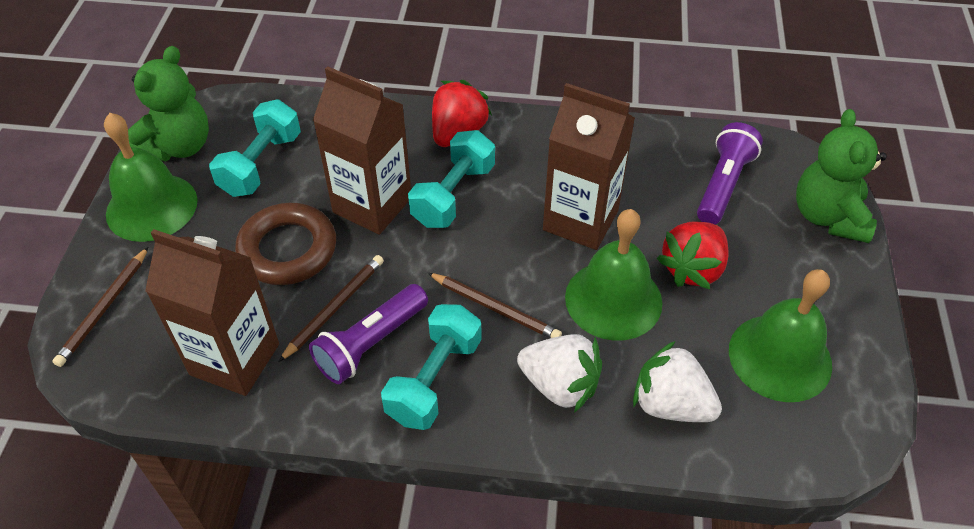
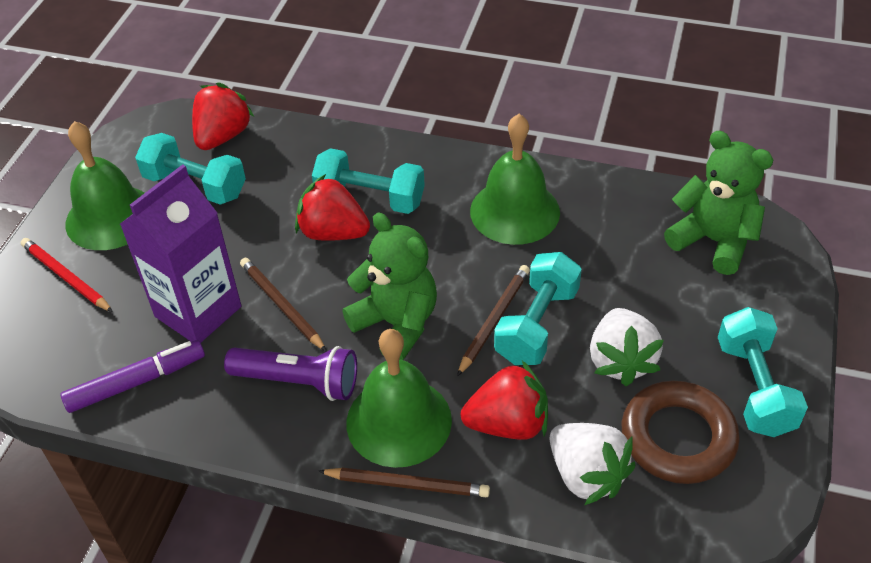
brown carton: 3 -> 0
purple carton: 0 -> 1
purple flashlight: 2 -> 1
purple marker: 0 -> 1
red pencil: 0 -> 1
red strawberry: 2 -> 3
turquoise dumbbell: 3 -> 4

